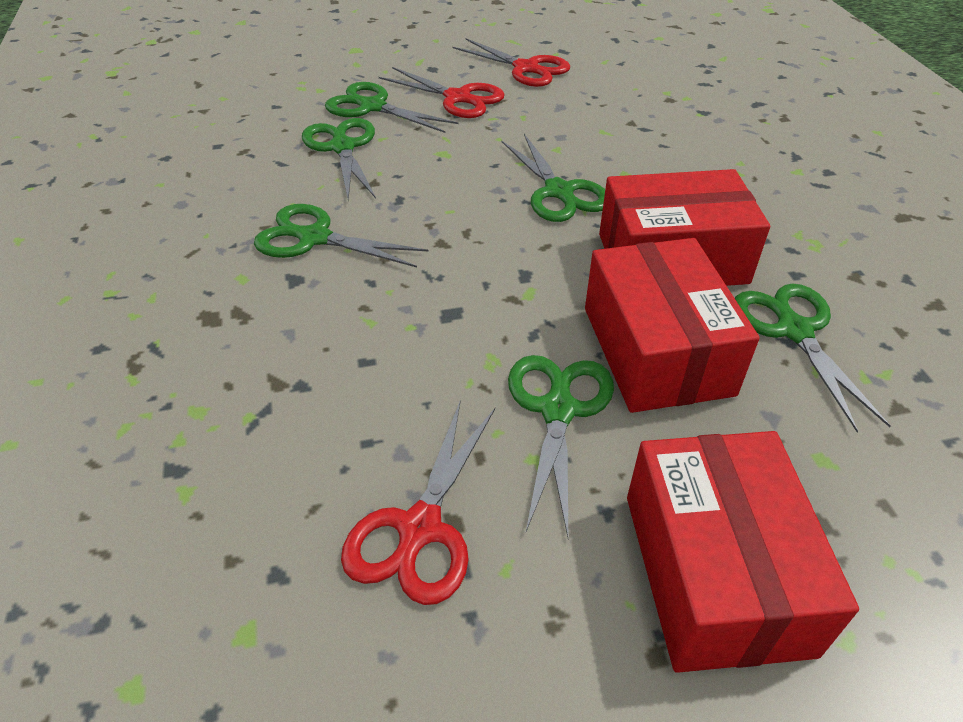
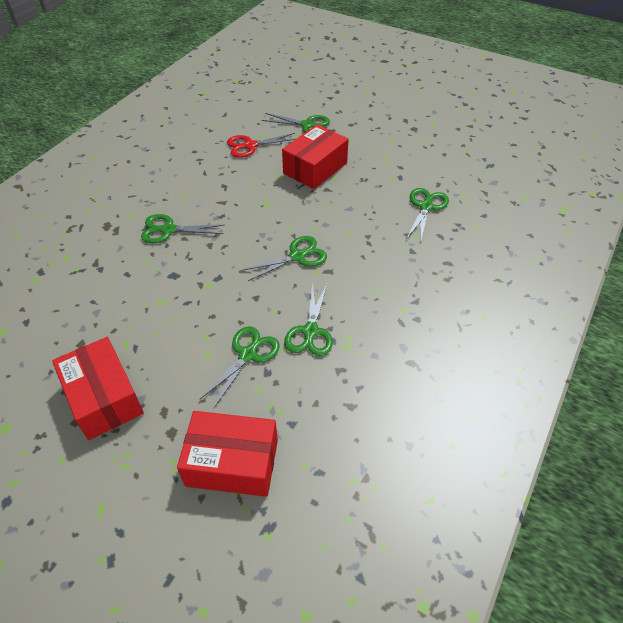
red scissors: 3 -> 1

